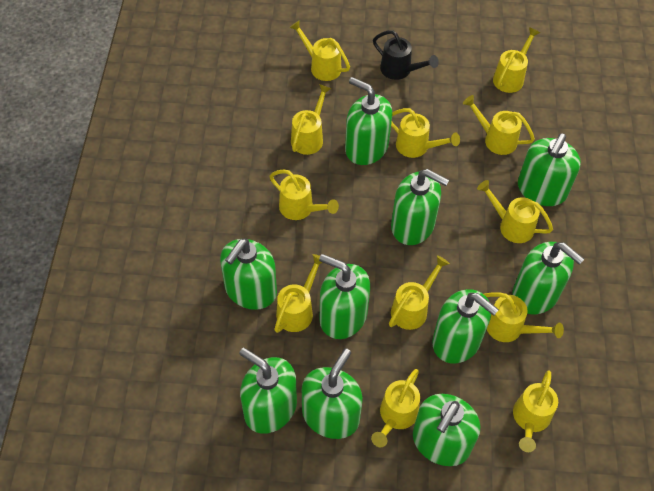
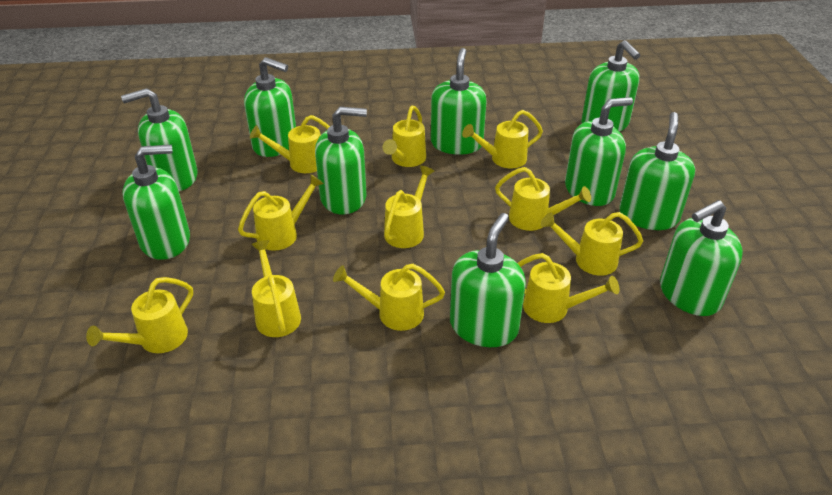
black watering can: 1 -> 0
yellow watering can: 12 -> 11

